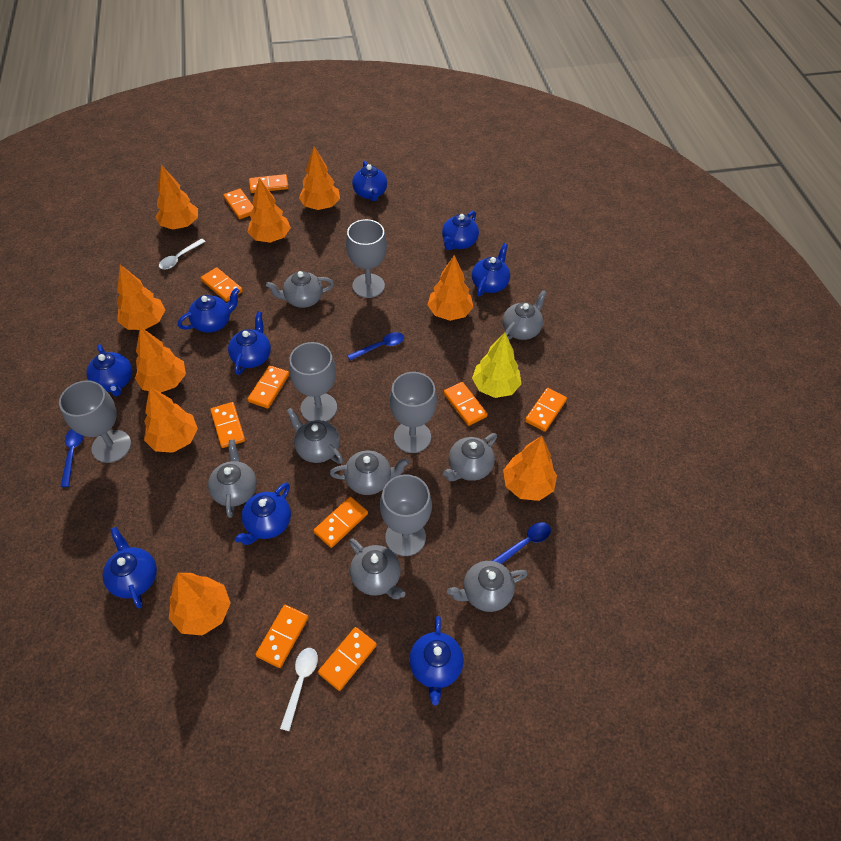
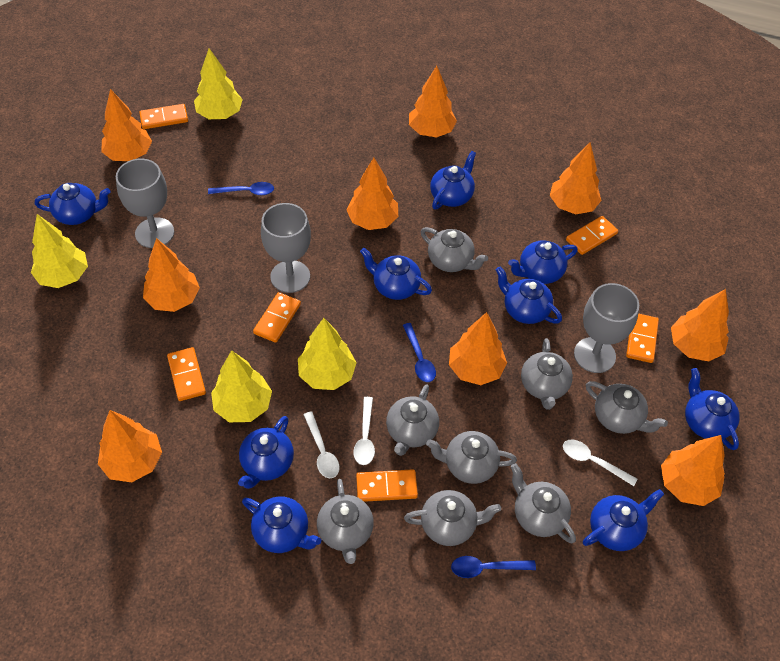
grey goblet: 5 -> 3
orange domino: 10 -> 6
white spoon: 2 -> 3
yellow tree: 1 -> 4

